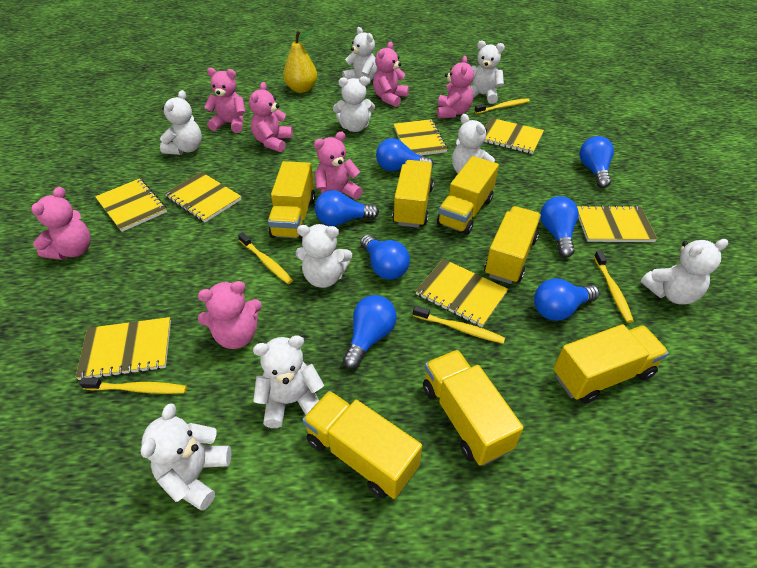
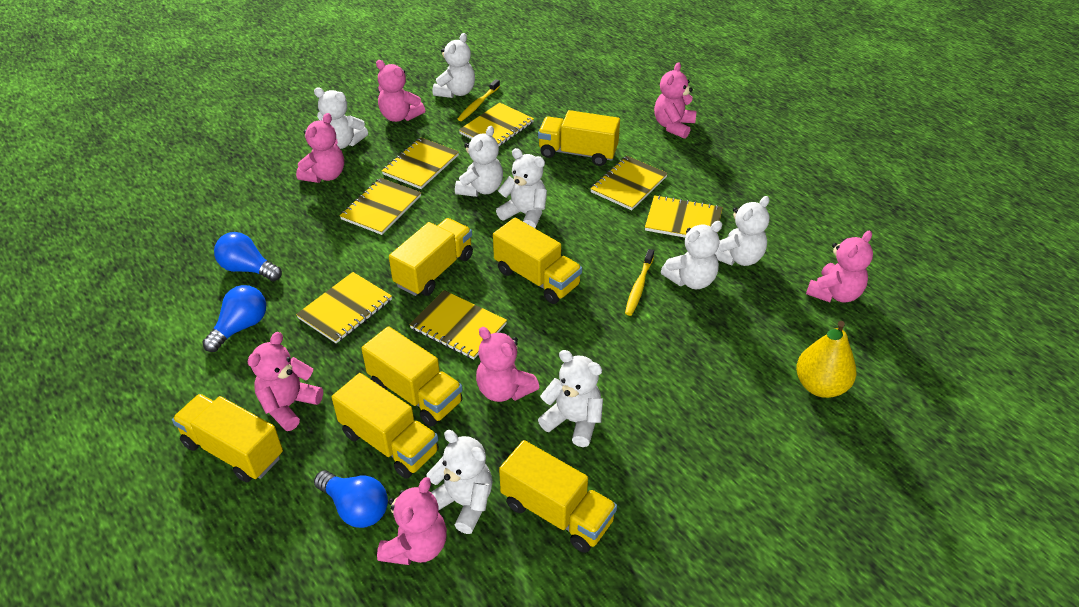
blue light bulb: 7 -> 3
white teddy bear: 9 -> 8
yellow toothbrush: 5 -> 2

